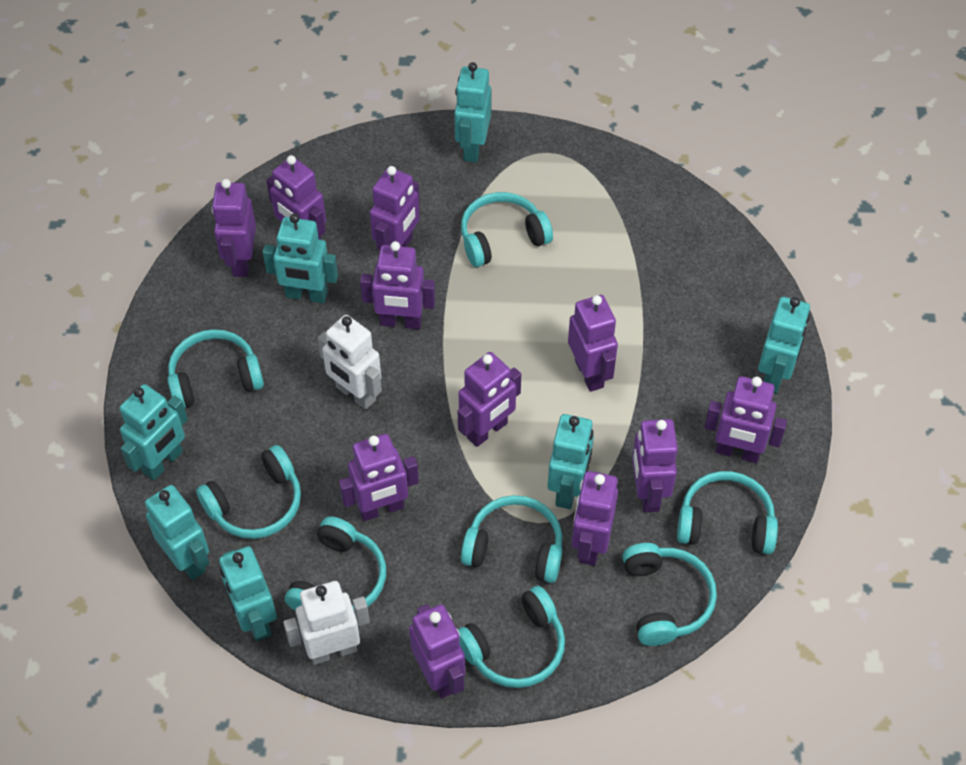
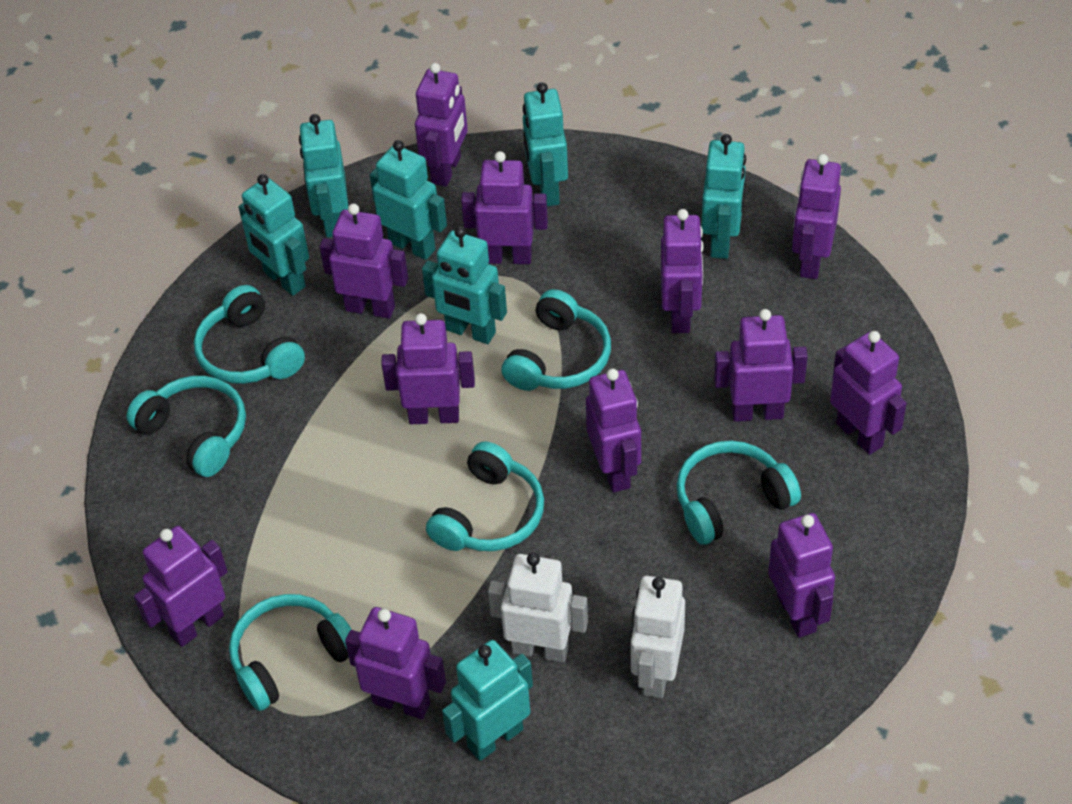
purple robot: 11 -> 12
turquoise headphones: 8 -> 6

